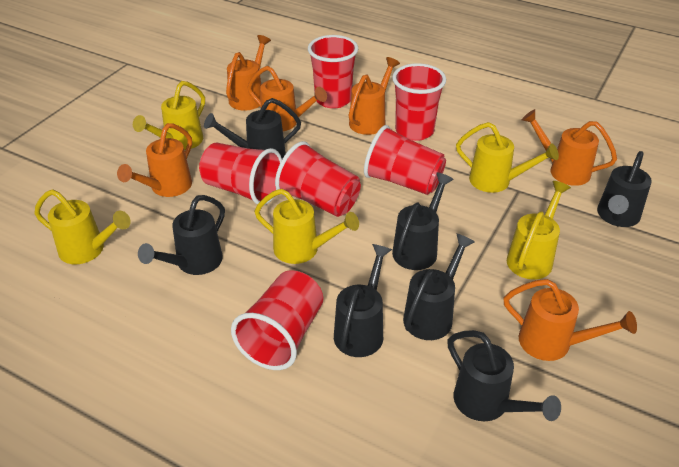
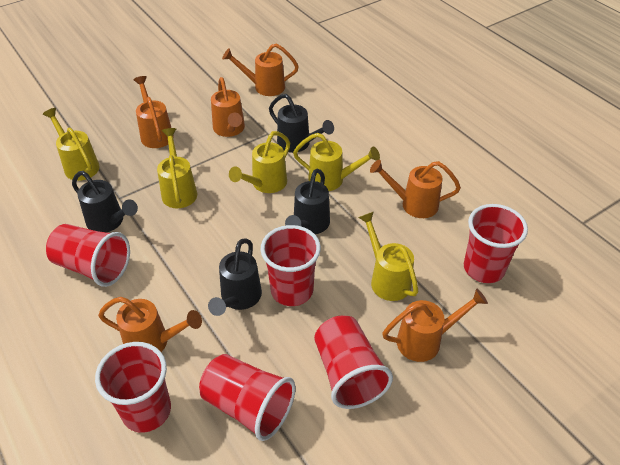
black watering can: 7 -> 4

